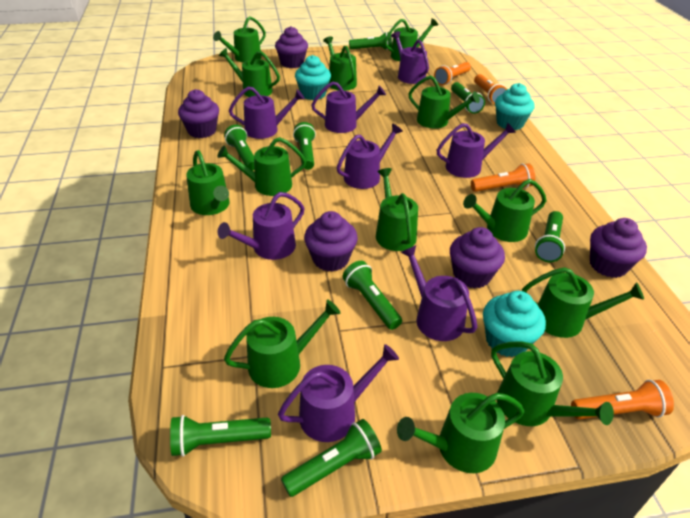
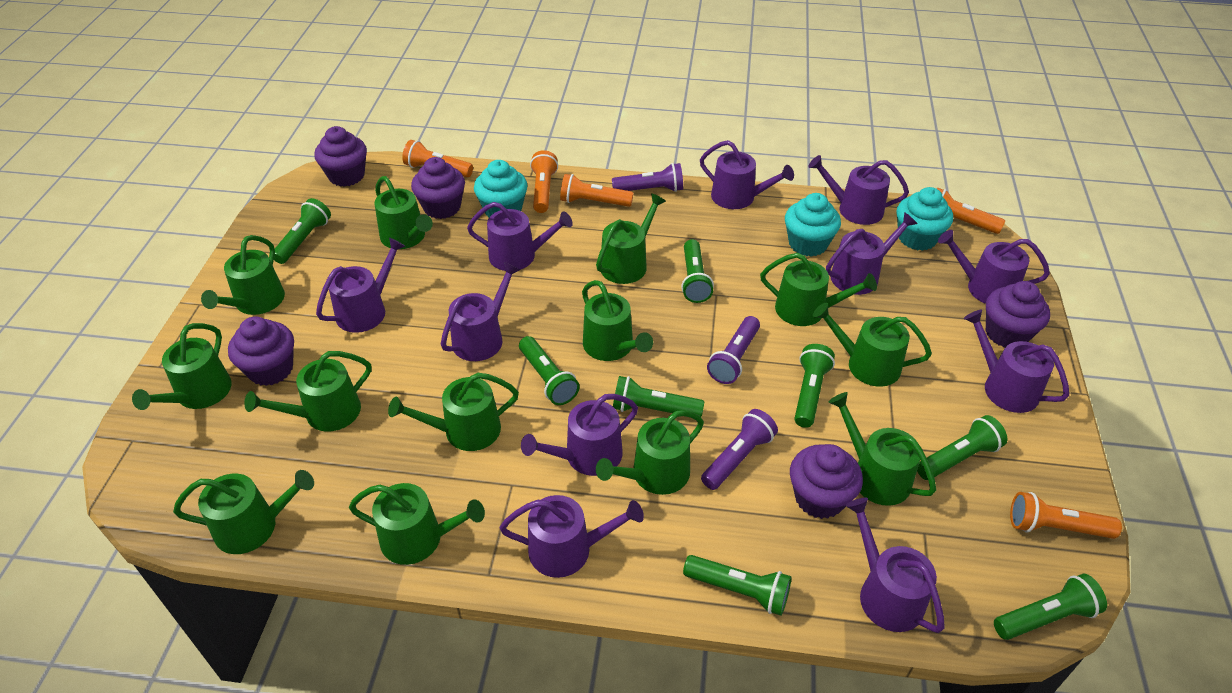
orange flashlight: 4 -> 5
purple flashlight: 0 -> 3
purple watering can: 8 -> 11

